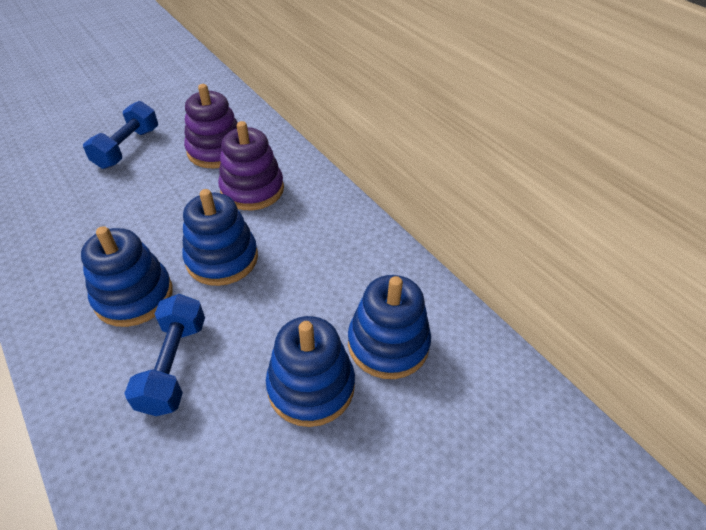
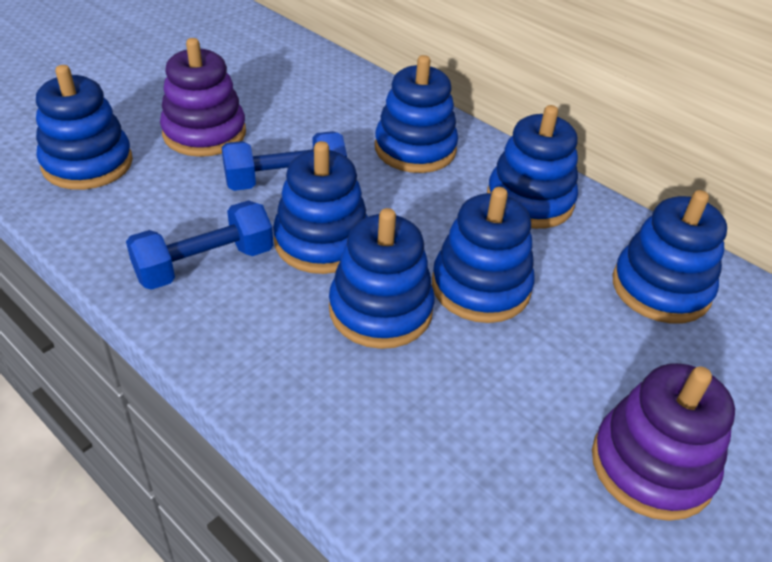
blue stacking toy: 4 -> 7

